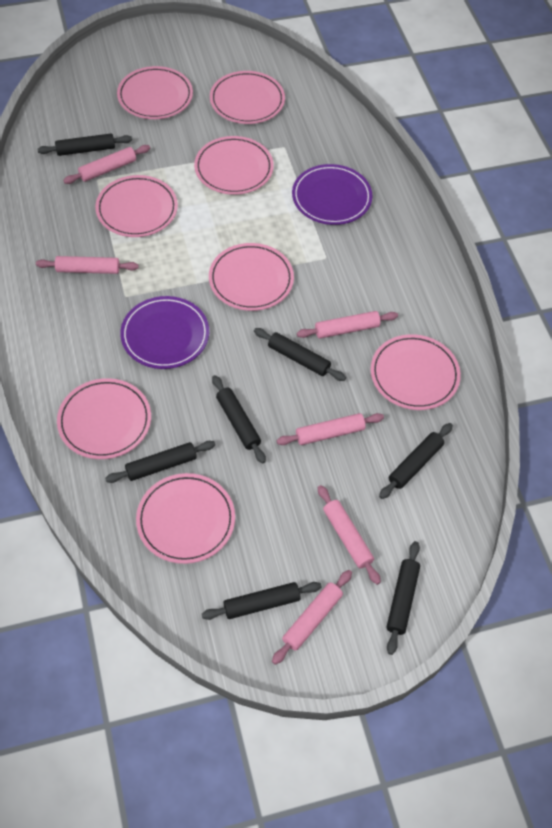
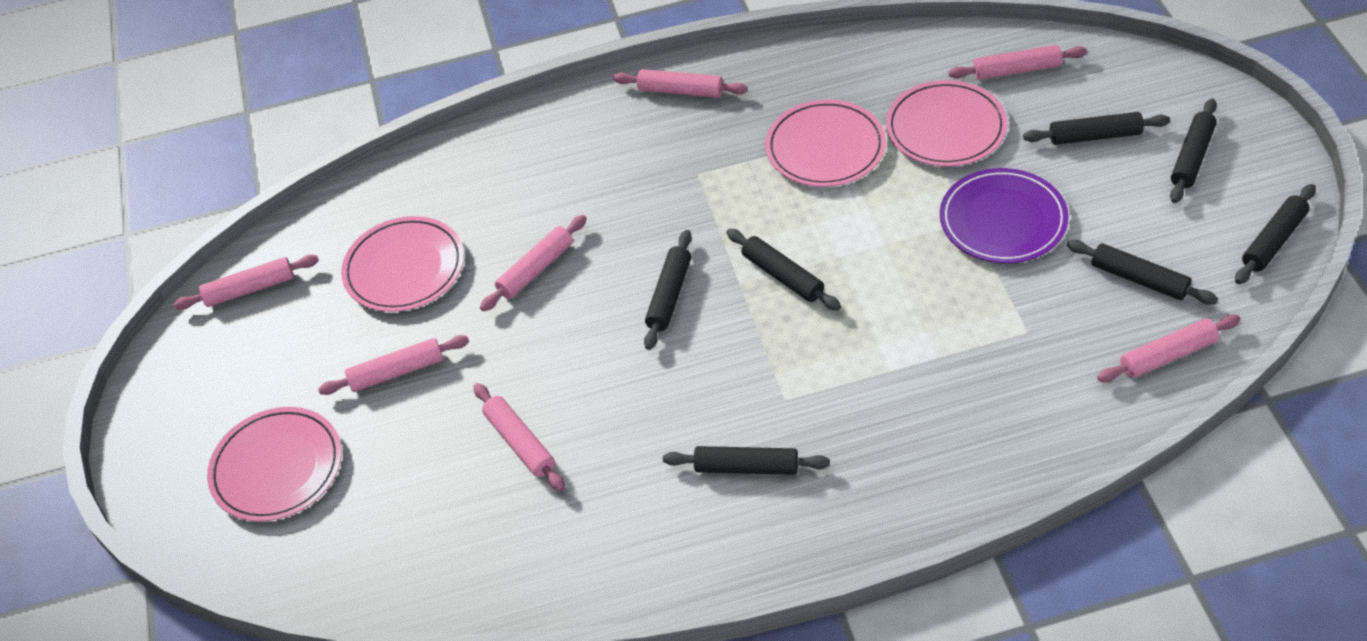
pink plate: 8 -> 4
pink rolling pin: 6 -> 7
purple plate: 2 -> 1

